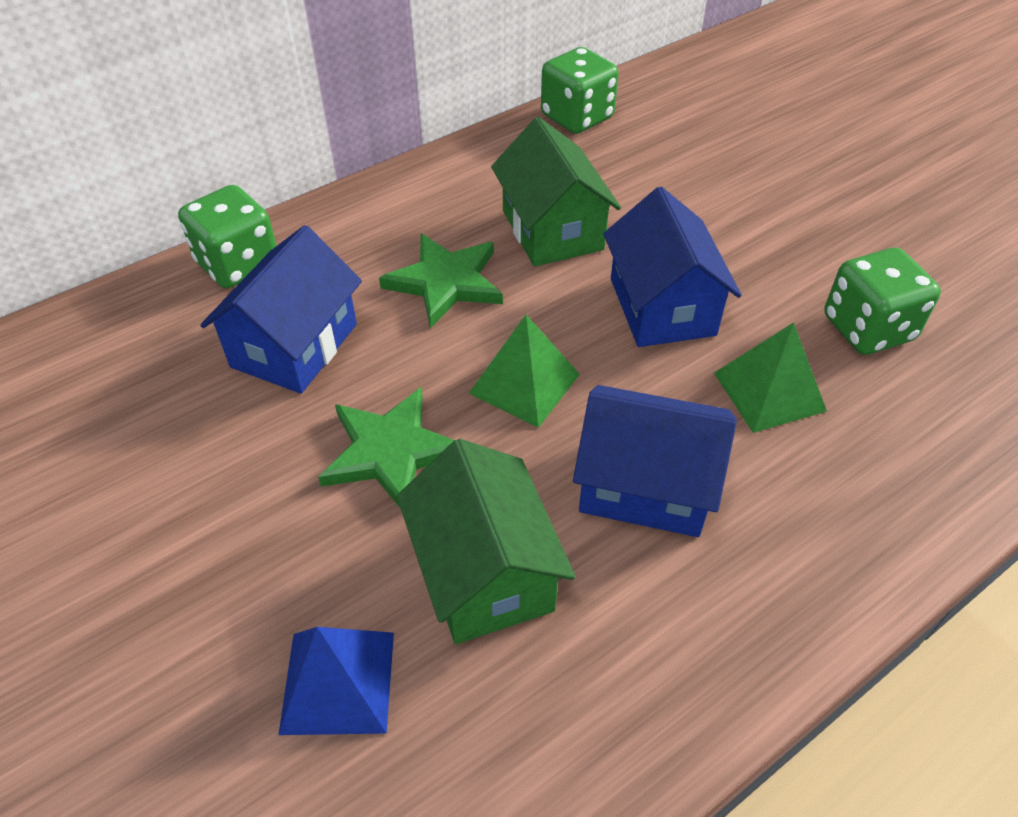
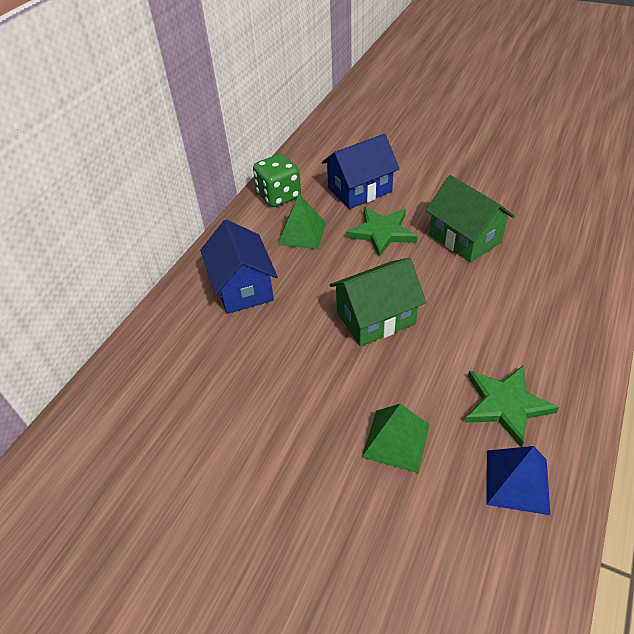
blue house: 3 -> 2
green dice: 3 -> 1

